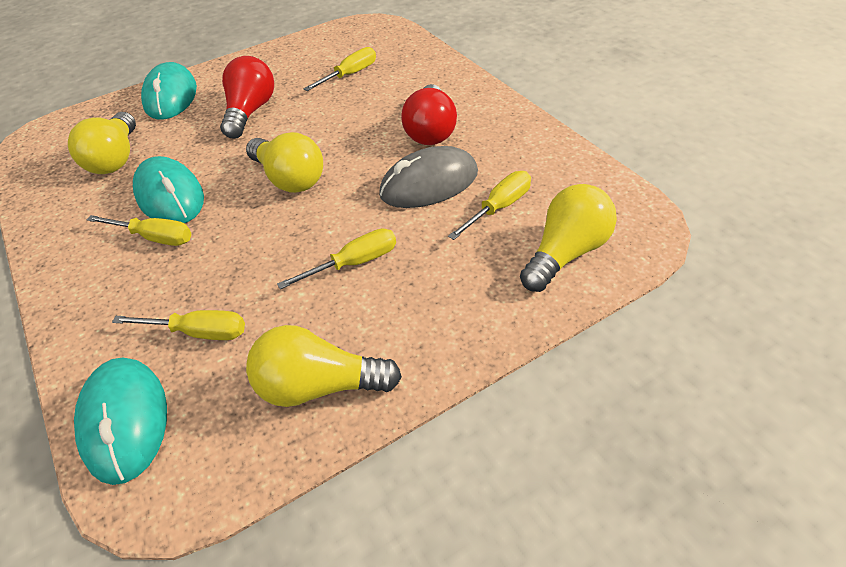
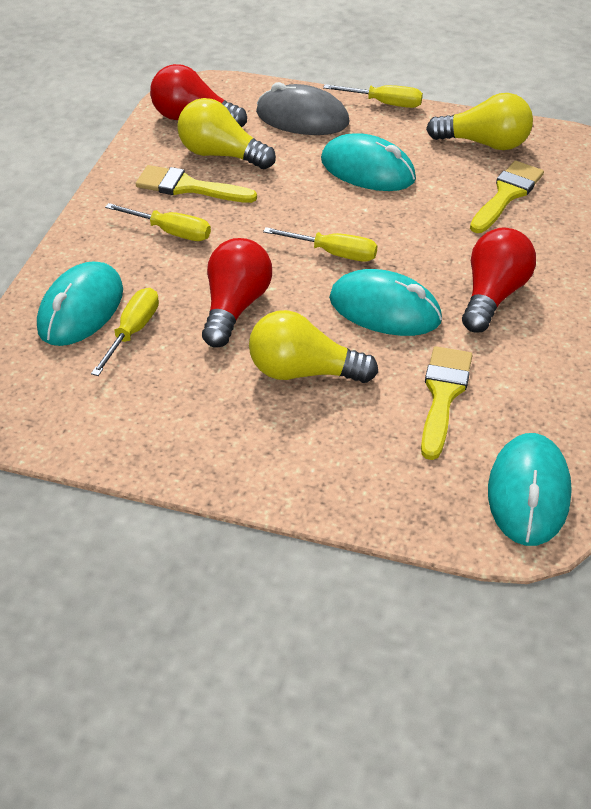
red light bulb: 2 -> 3
turquoise mouse: 3 -> 4
yellow brush: 0 -> 3
yellow light bulb: 4 -> 3
yellow screwdriver: 5 -> 4

